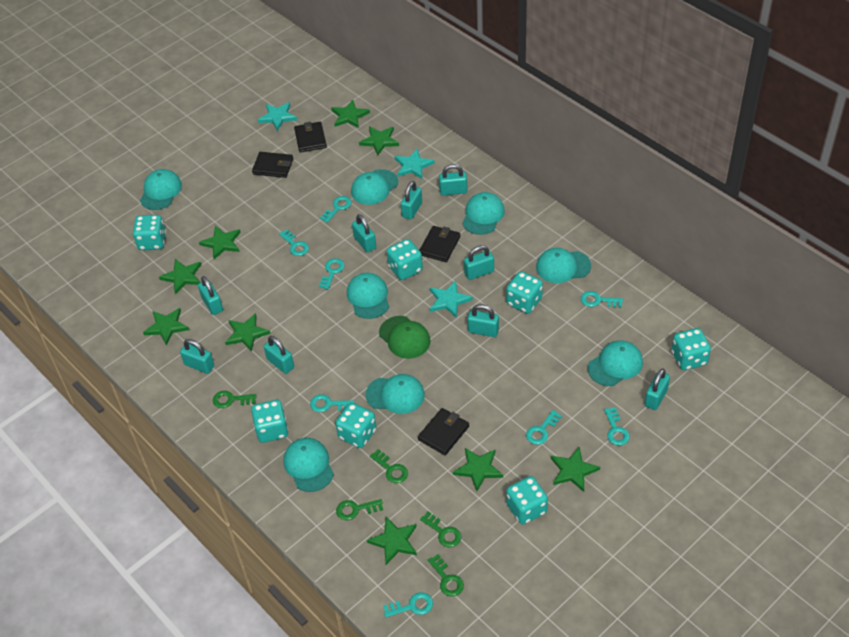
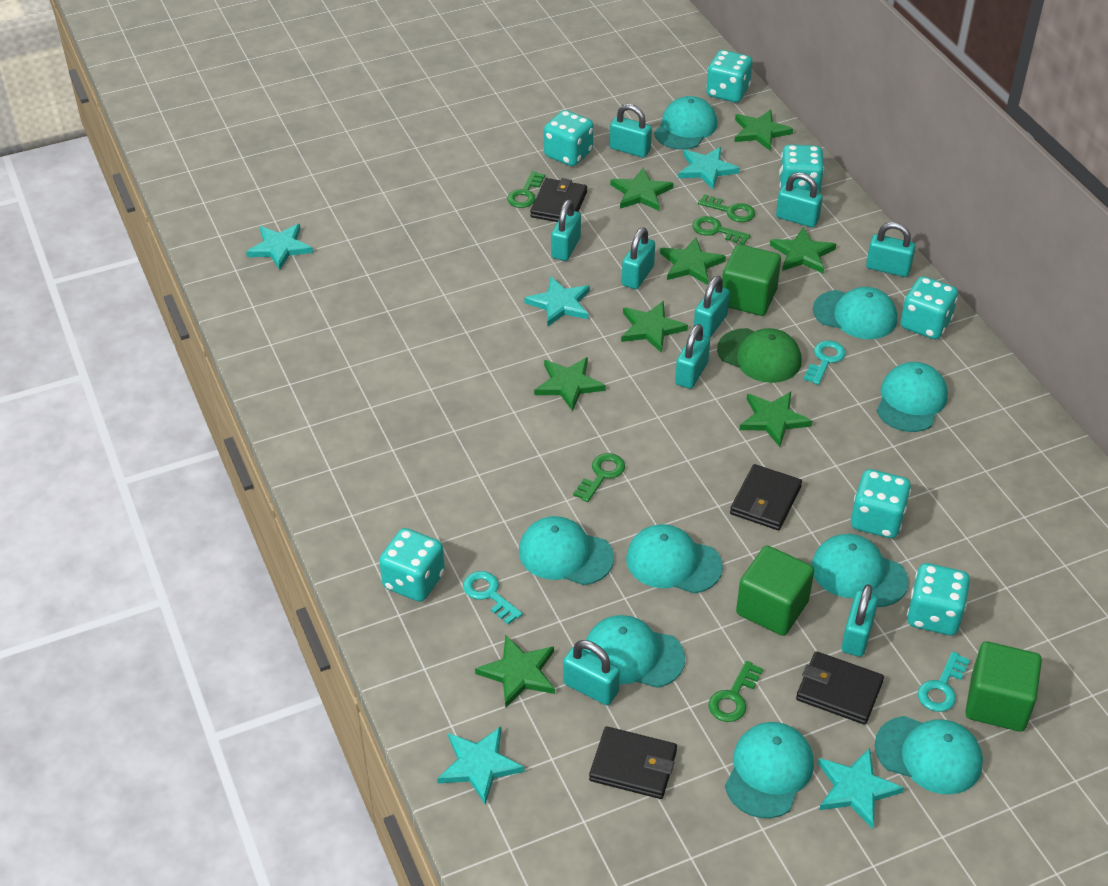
green cube: 0 -> 3
green star: 9 -> 8
turquoise cap: 8 -> 9
turquoise key: 8 -> 3
turquoise star: 3 -> 5

